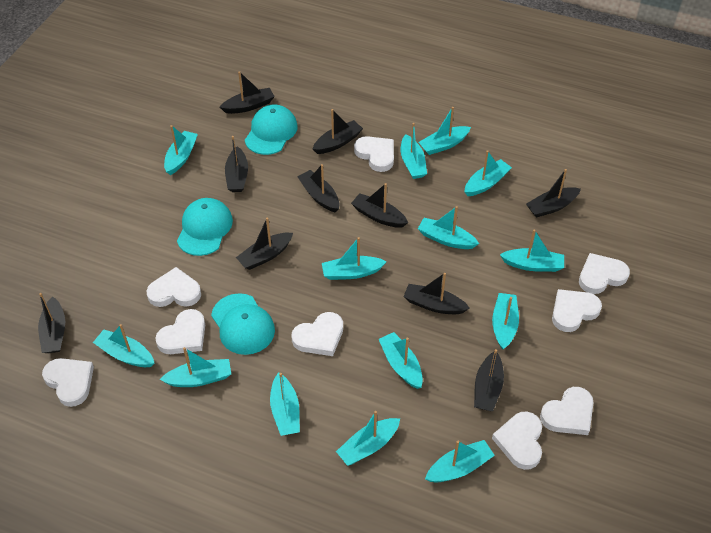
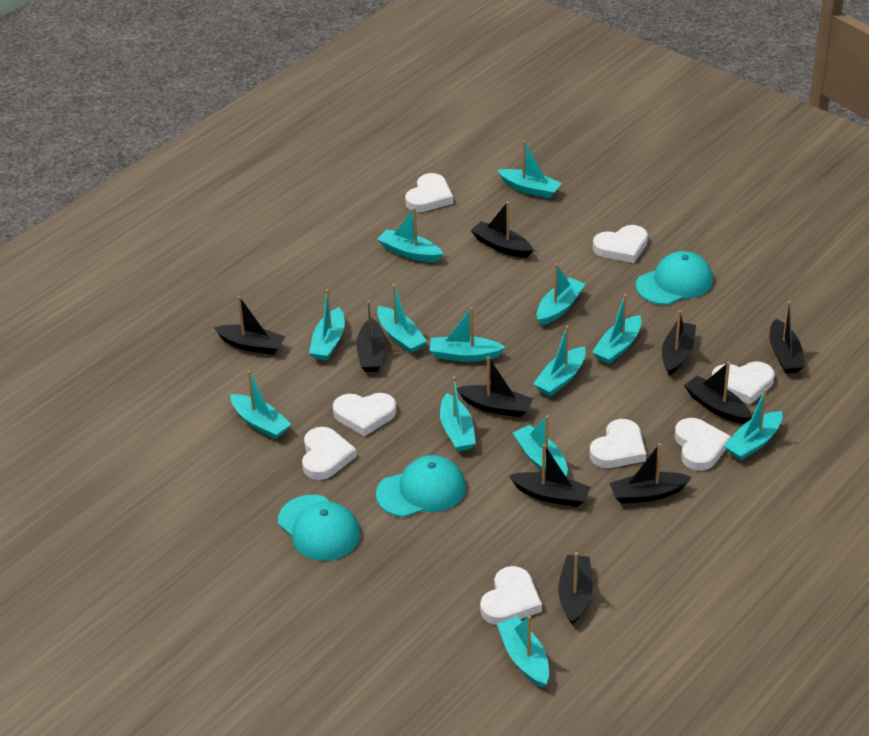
turquoise boat: 14 -> 13
white heart: 9 -> 8

